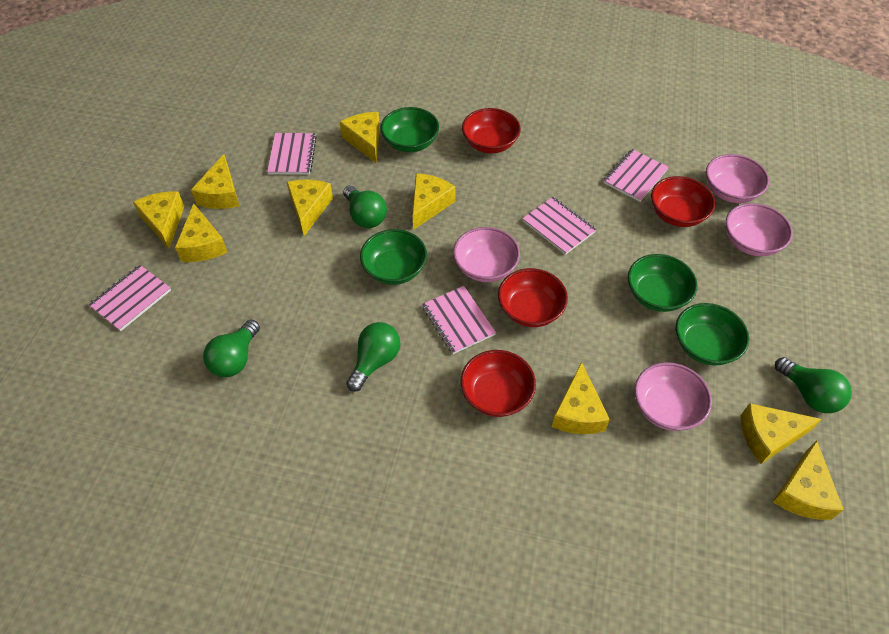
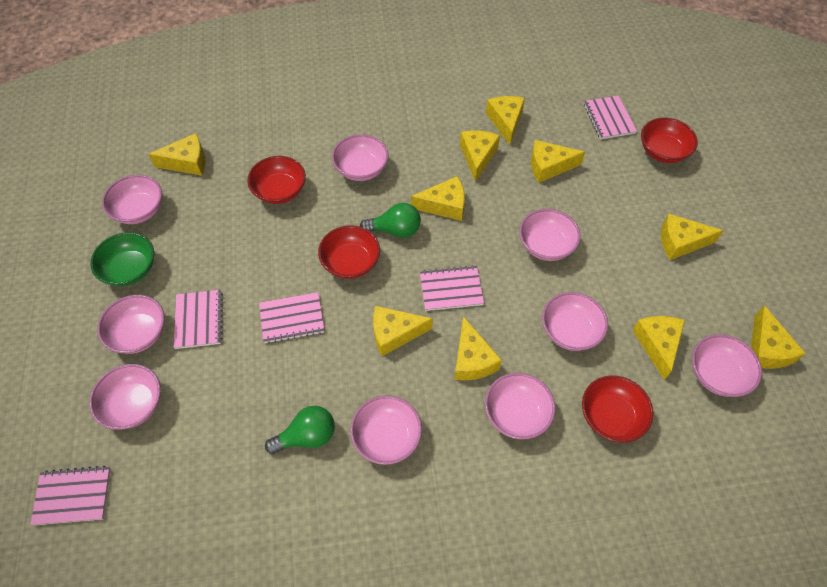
green bowl: 4 -> 1
green light bulb: 4 -> 2
pink bowl: 4 -> 9
yellow cheese: 9 -> 10

